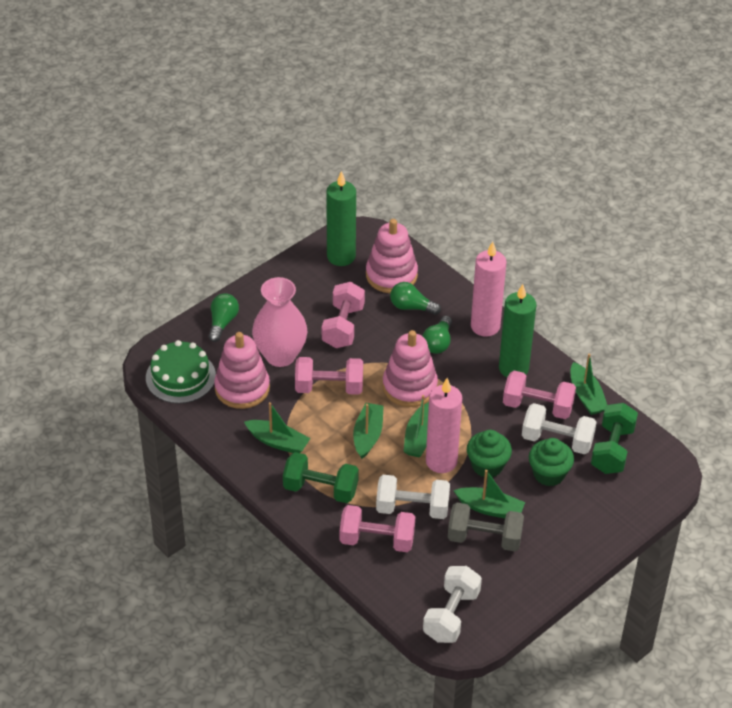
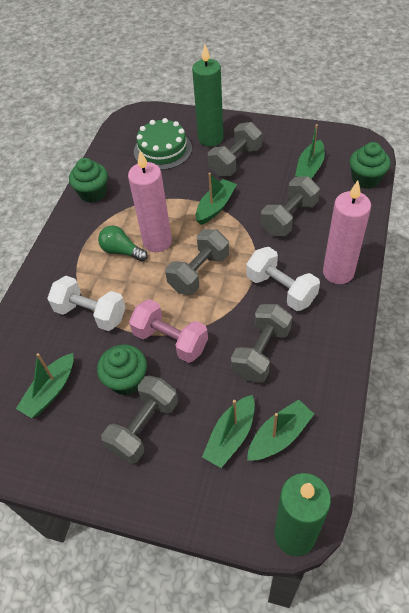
green cupcake: 2 -> 3
green dumbbell: 2 -> 0
green light bulb: 3 -> 1
grey dumbbell: 1 -> 5
pink dumbbell: 4 -> 1
pink stacking toy: 3 -> 0
pink vase: 1 -> 0
white dumbbell: 3 -> 2

